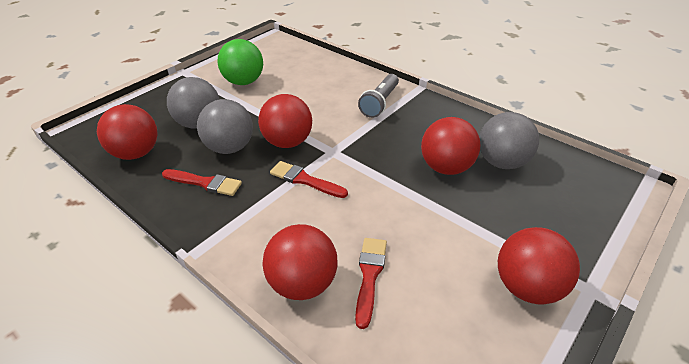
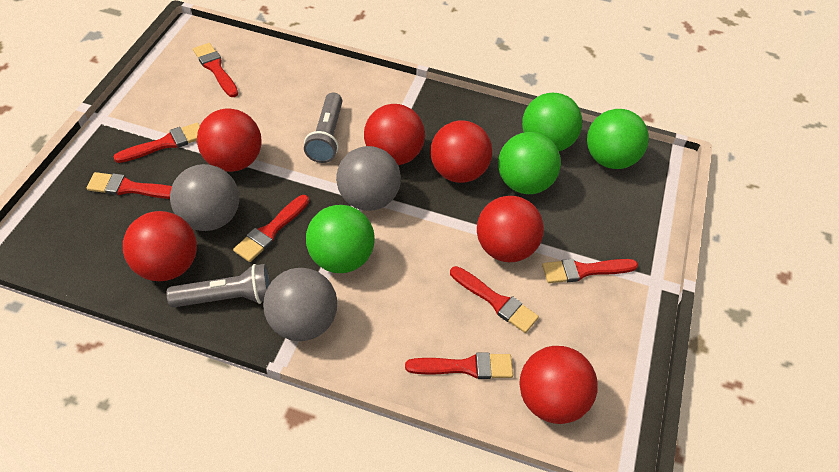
green ball: 1 -> 4
grey flashlight: 1 -> 2
red ball: 5 -> 6
red brush: 3 -> 7

